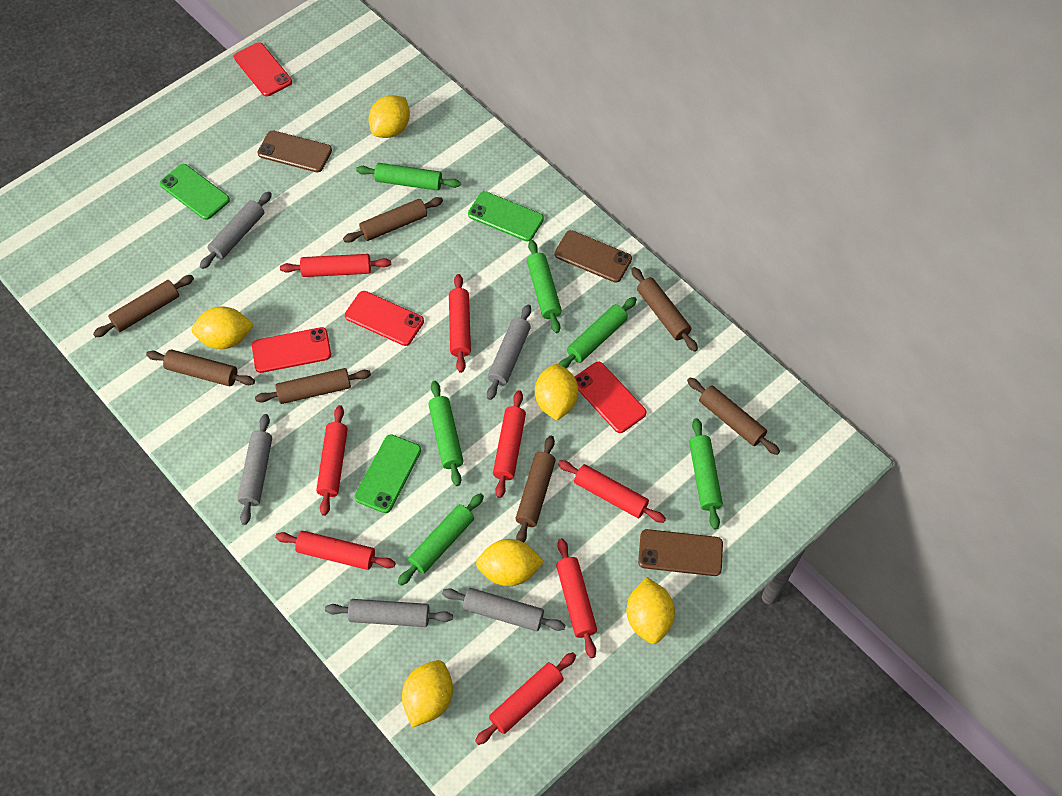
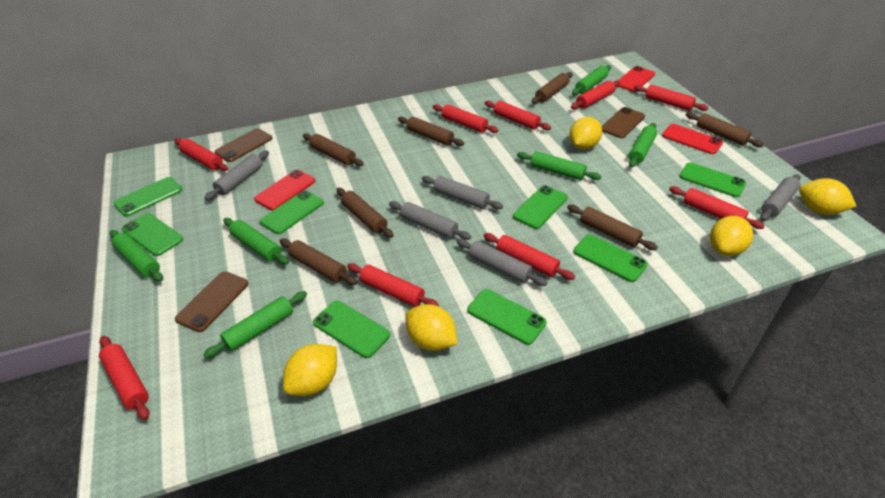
green phone: 3 -> 8
red phone: 4 -> 3
red rolling pin: 8 -> 9
yellow lemon: 6 -> 5

